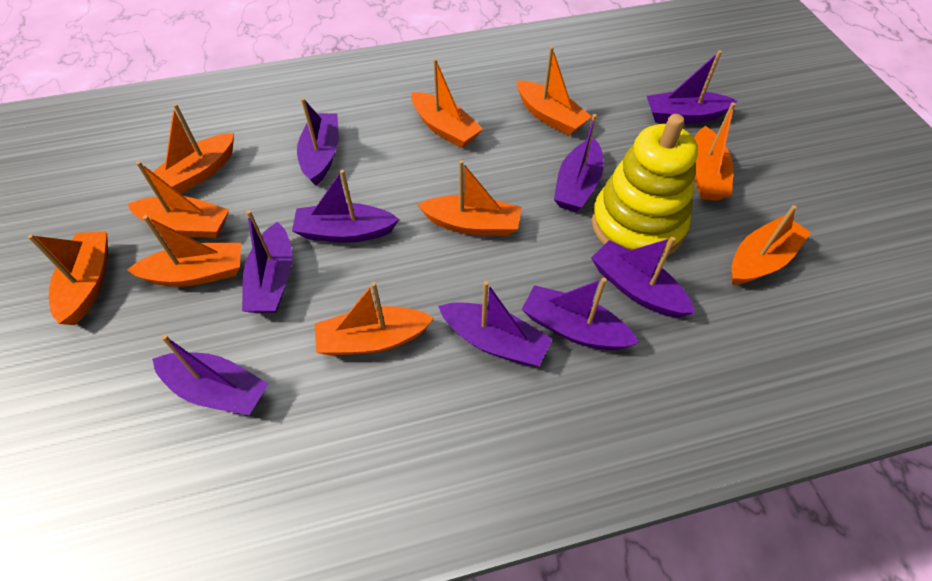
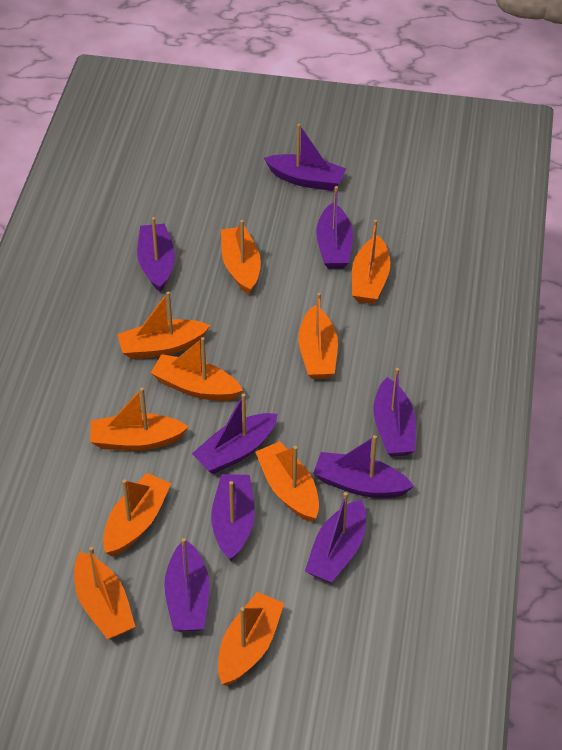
yellow stacking toy: 1 -> 0

